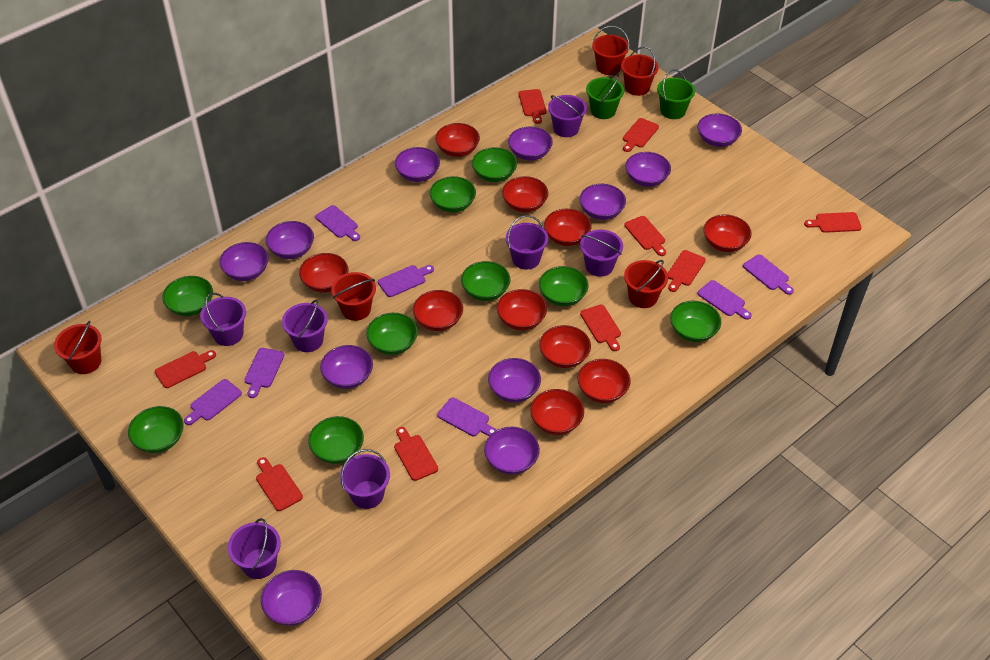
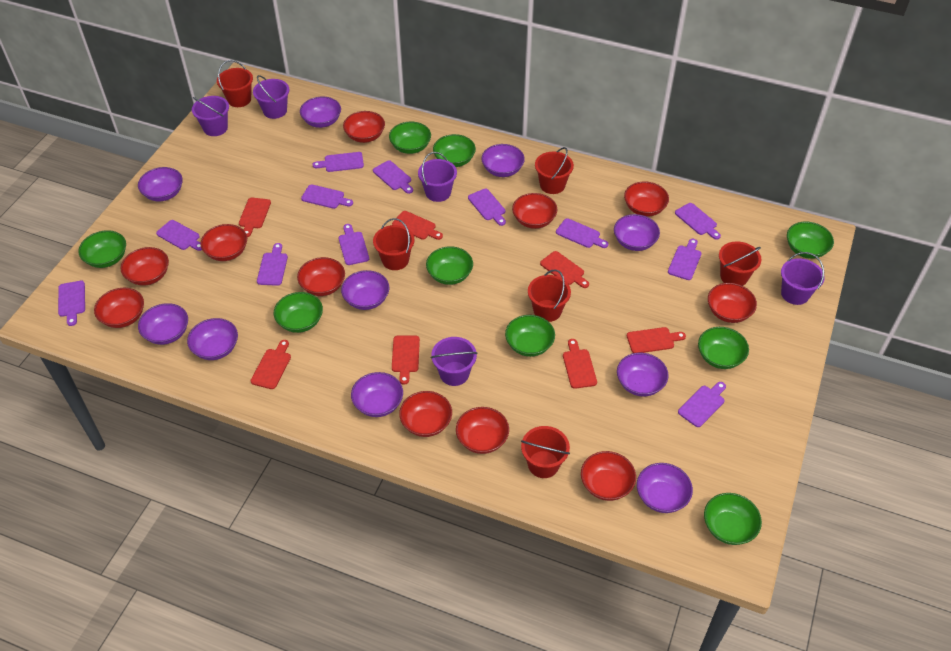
green bucket: 2 -> 0
purple bowl: 11 -> 10
purple bucket: 7 -> 5
purple cutting board: 7 -> 12
red bowl: 10 -> 11
red bucket: 5 -> 6
red cutting board: 9 -> 7

